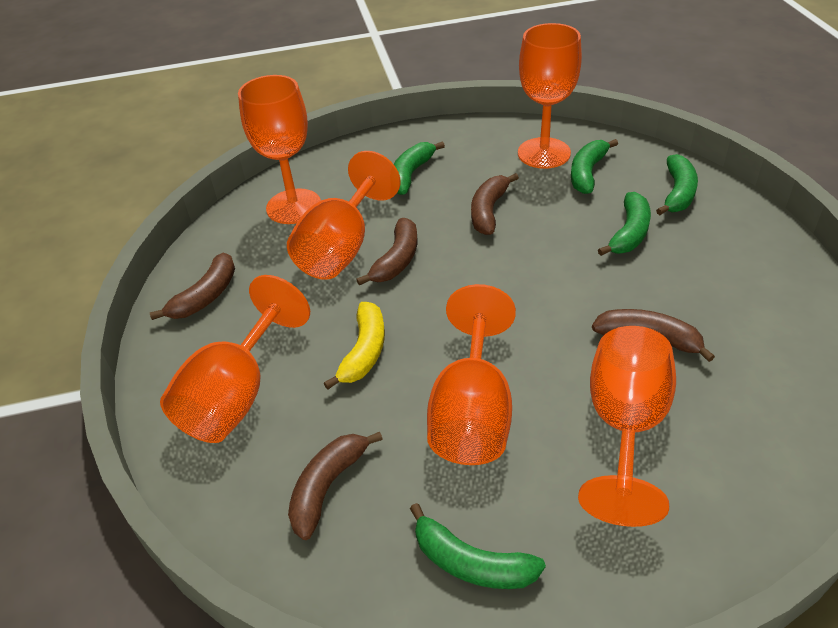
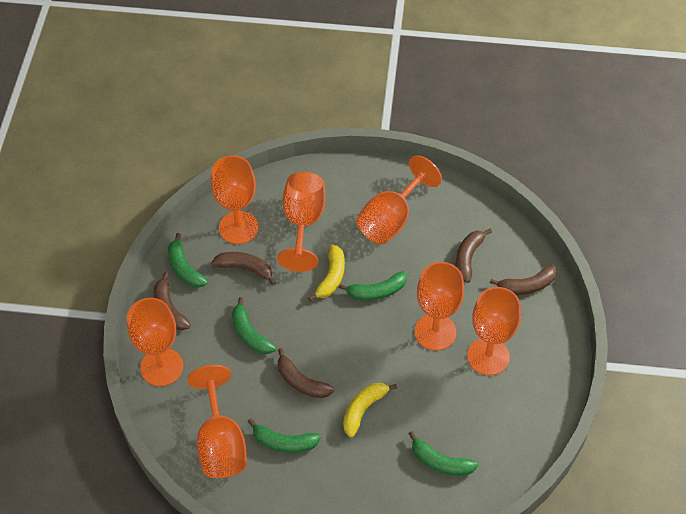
orange goblet: 6 -> 7
yellow banana: 1 -> 2

